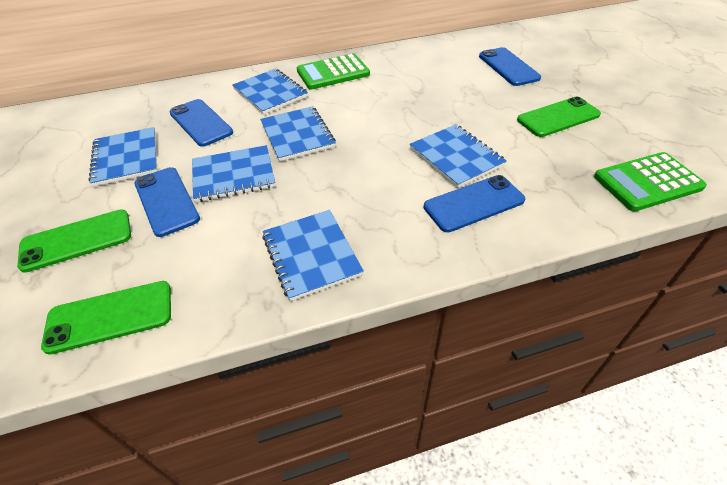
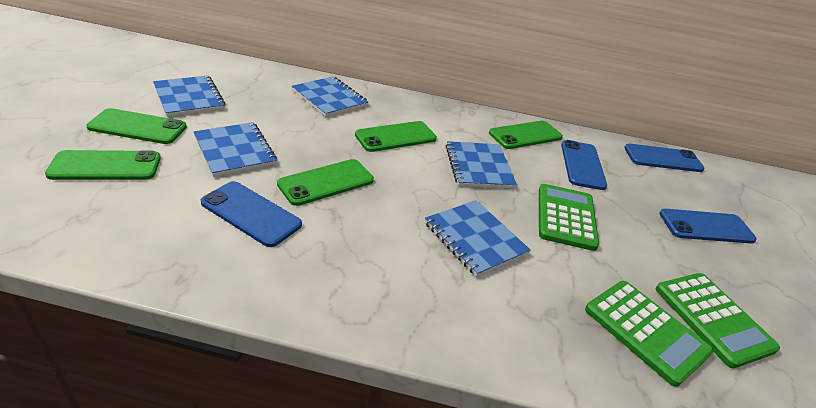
blue notebook: 6 -> 5
green calculator: 2 -> 3
green phone: 3 -> 5

